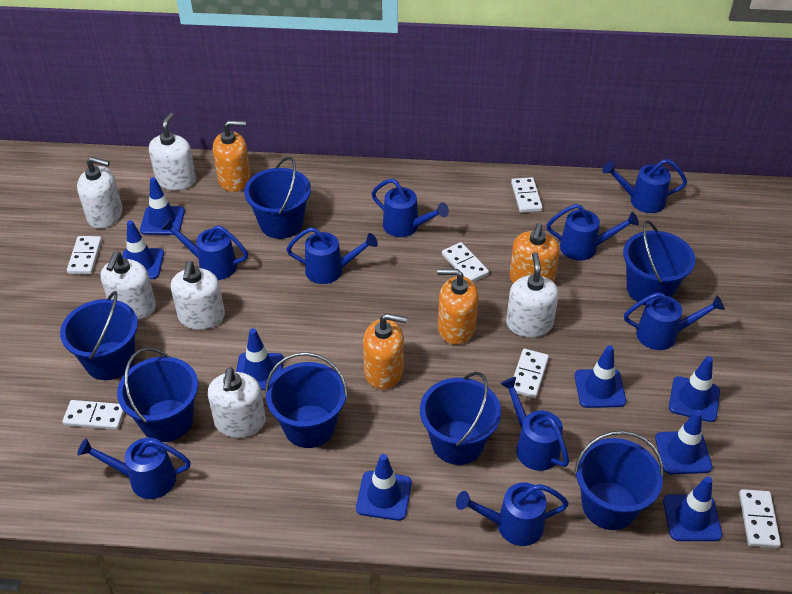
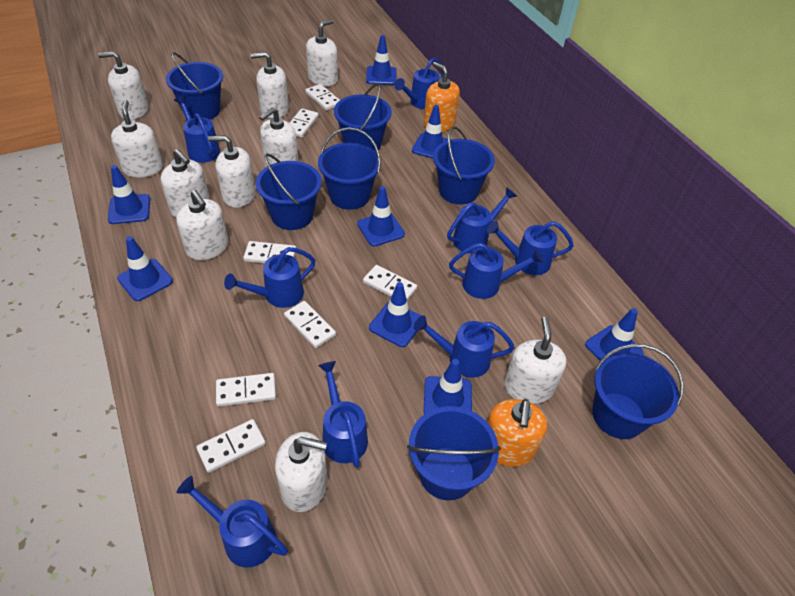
orange soap dispenser: 4 -> 2
white domino: 6 -> 7
white soap dispenser: 6 -> 10

